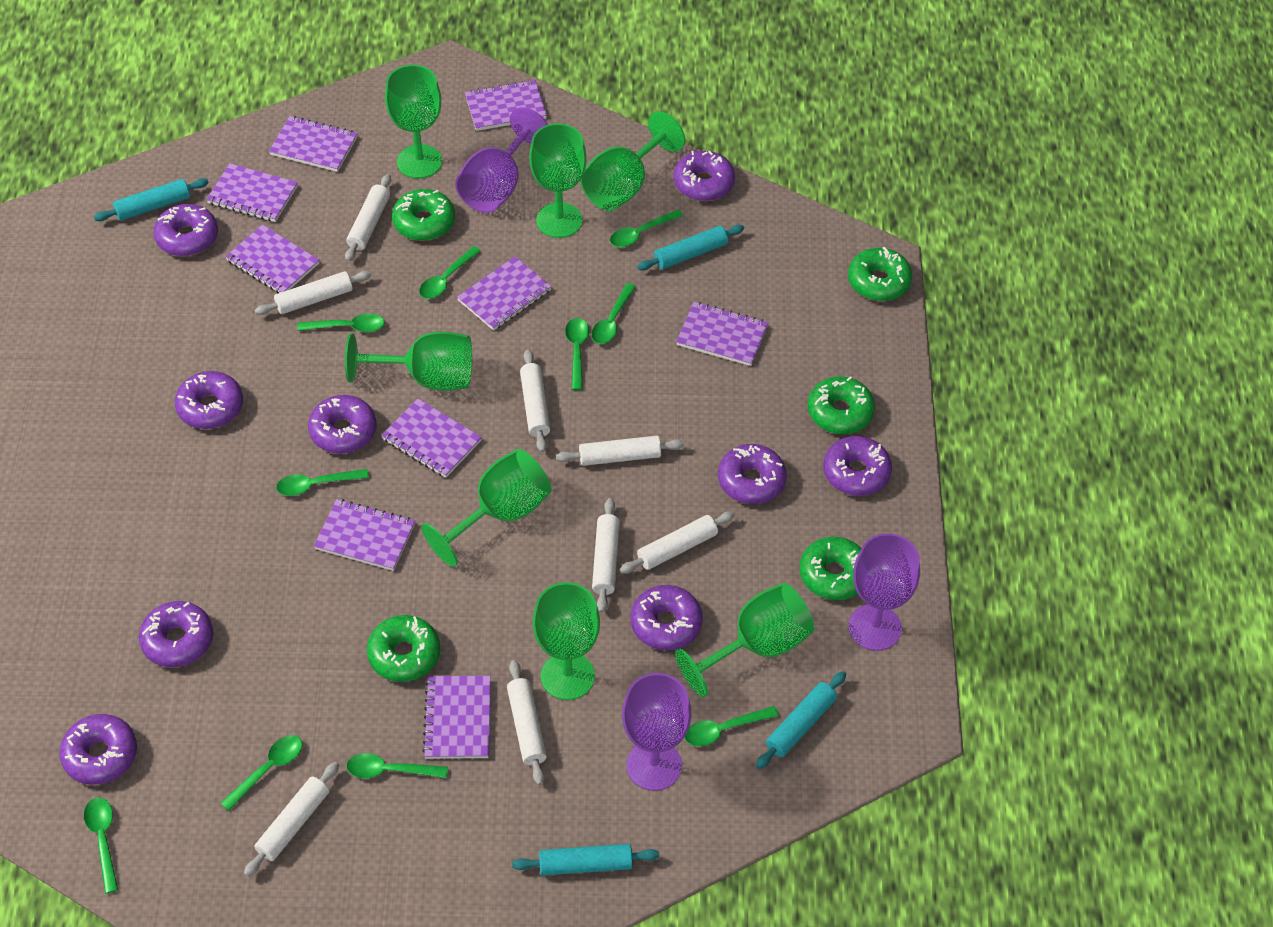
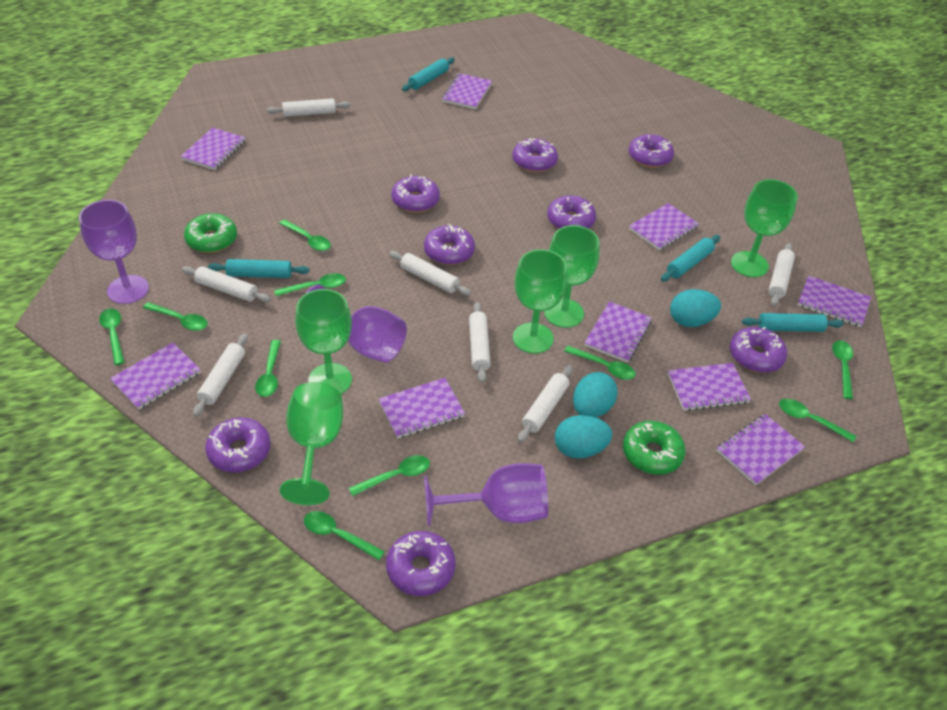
green donut: 5 -> 2
green goblet: 7 -> 5
purple donut: 9 -> 8
turquoise egg: 0 -> 3
white rolling pin: 8 -> 7

